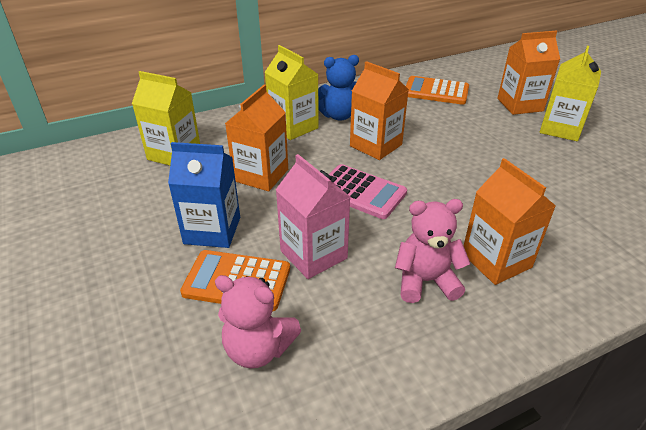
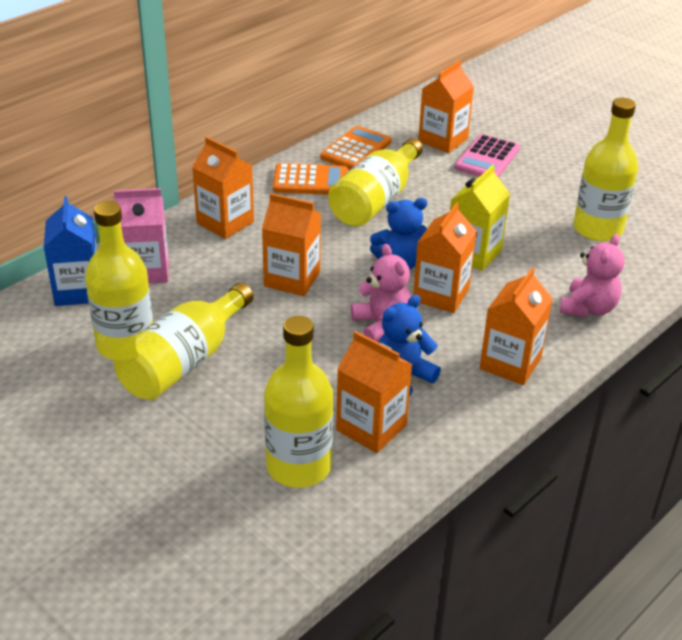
blue teddy bear: 1 -> 2
orange carton: 4 -> 6
yellow bottle: 0 -> 5
yellow carton: 3 -> 1

